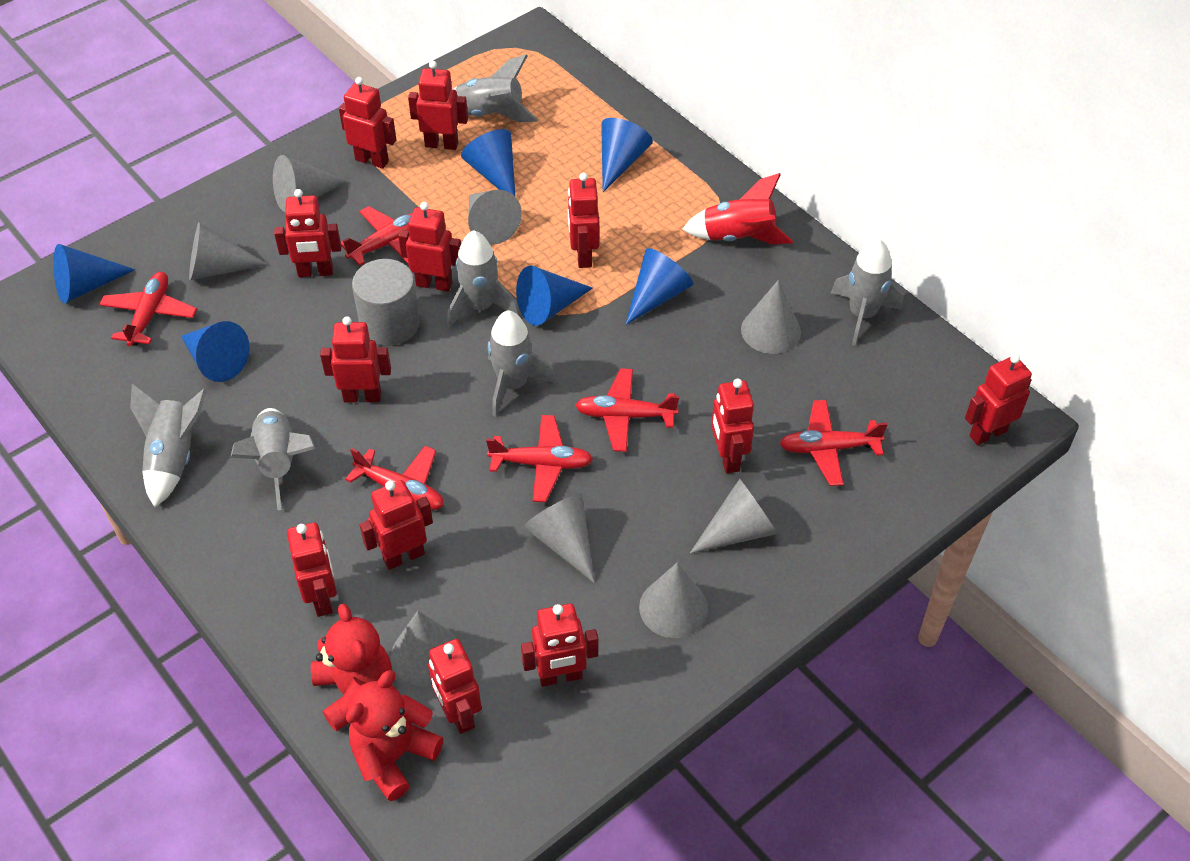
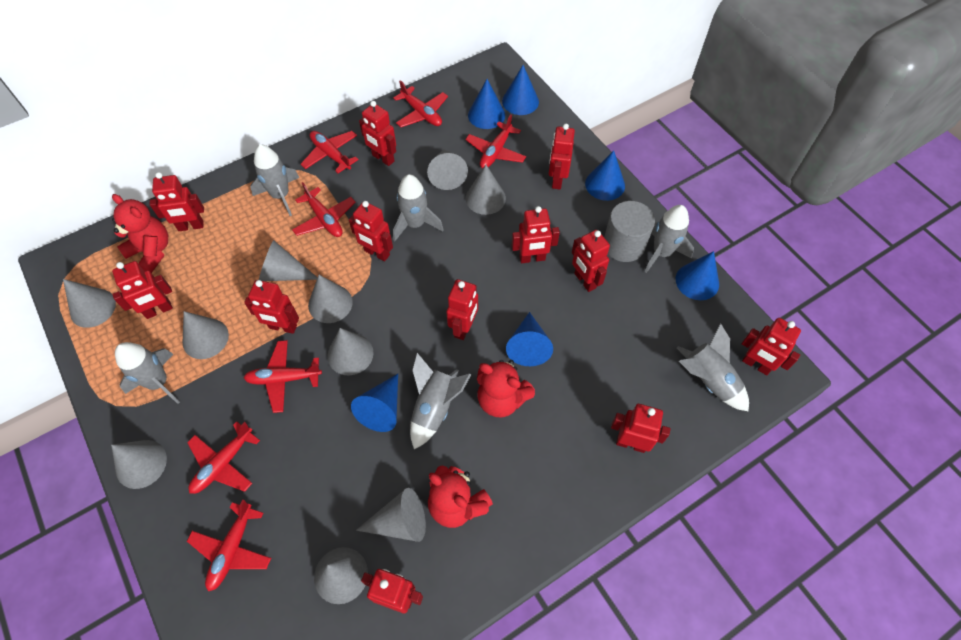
grey cone: 8 -> 10
red plane: 6 -> 7
red rocket: 1 -> 0
red teddy bear: 2 -> 3

